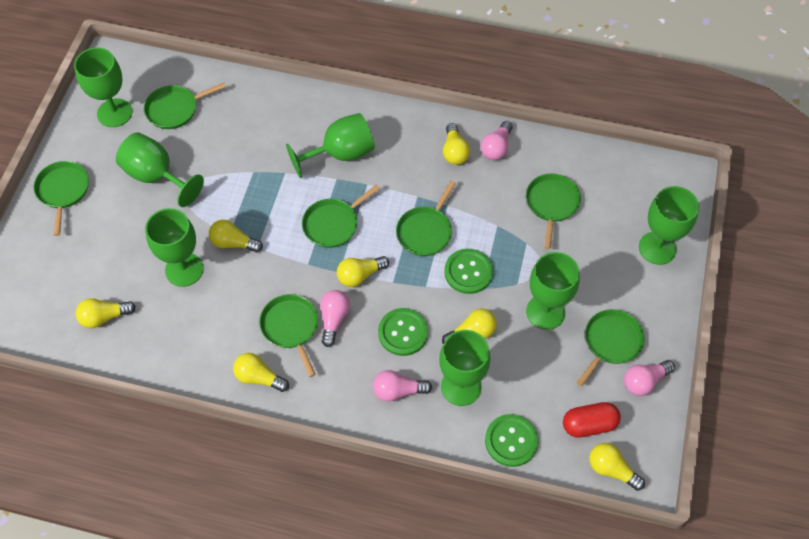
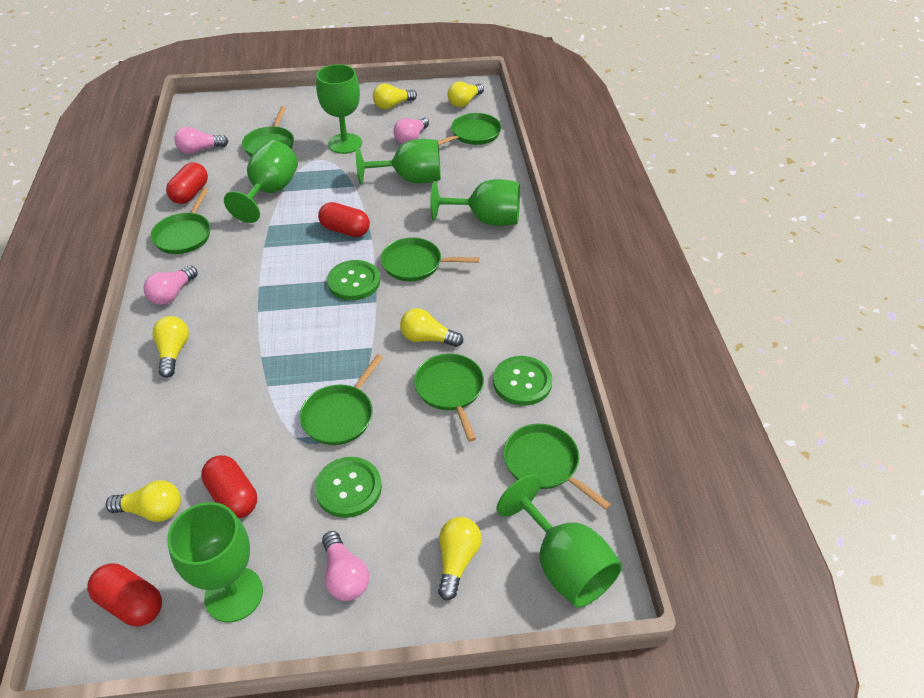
green goblet: 7 -> 6
red capsule: 1 -> 4
yellow light bulb: 7 -> 6

